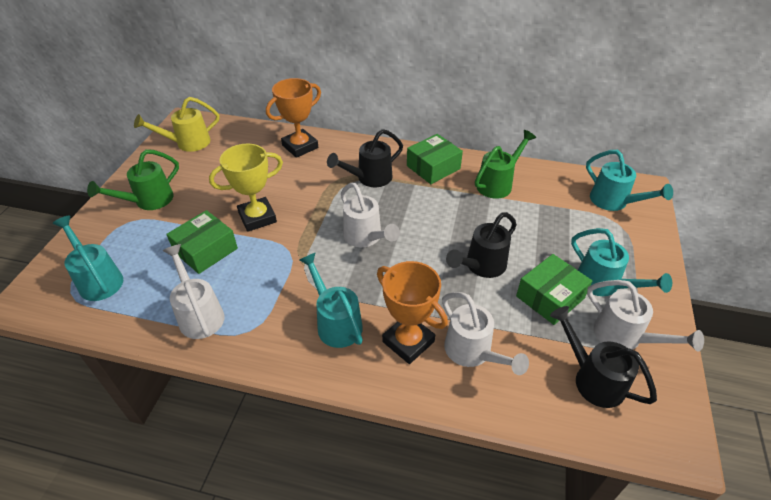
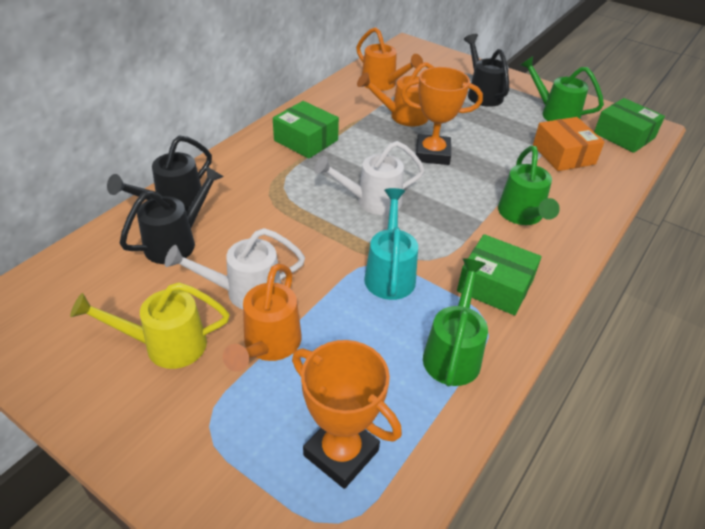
green watering can: 2 -> 3
orange box: 0 -> 1
orange watering can: 0 -> 3
turquoise watering can: 4 -> 1
white watering can: 4 -> 2
yellow trophy: 1 -> 0

